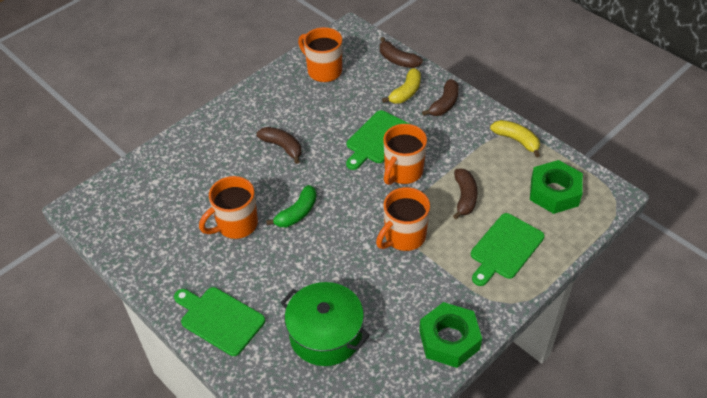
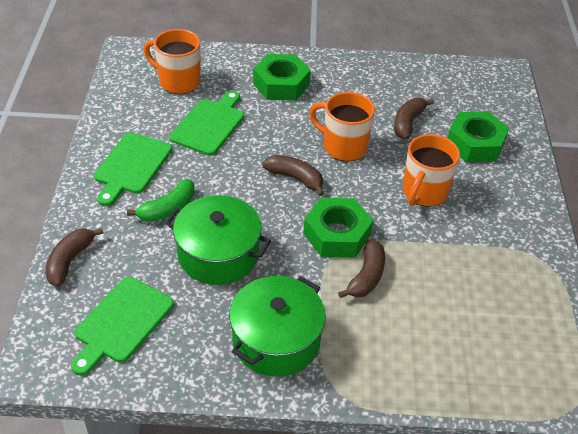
green nut: 2 -> 3
green pot: 1 -> 2
orange mug: 4 -> 3
yellow banana: 2 -> 0

